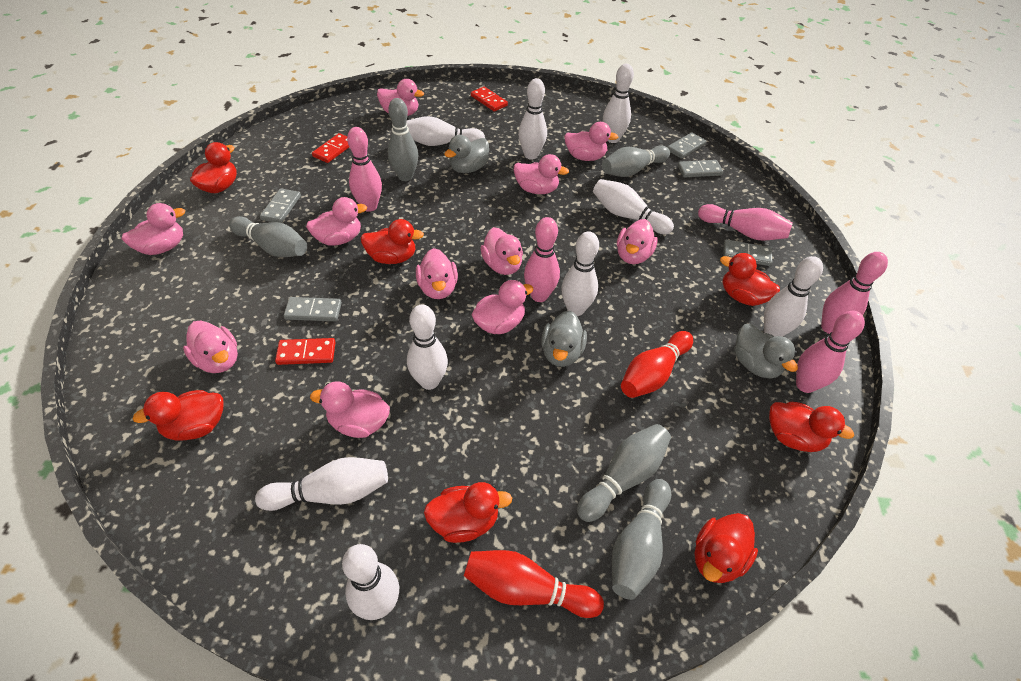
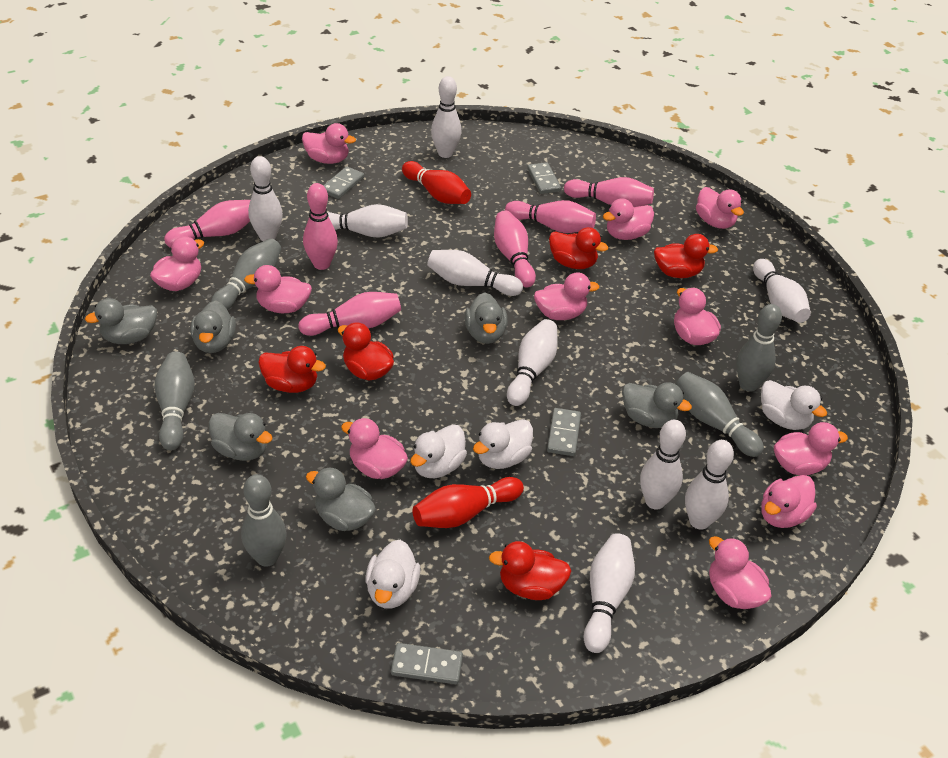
grey domino: 5 -> 4
grey duck: 3 -> 6
pink bowling pin: 5 -> 6
red domino: 3 -> 0
red duck: 7 -> 5
white duck: 0 -> 4

